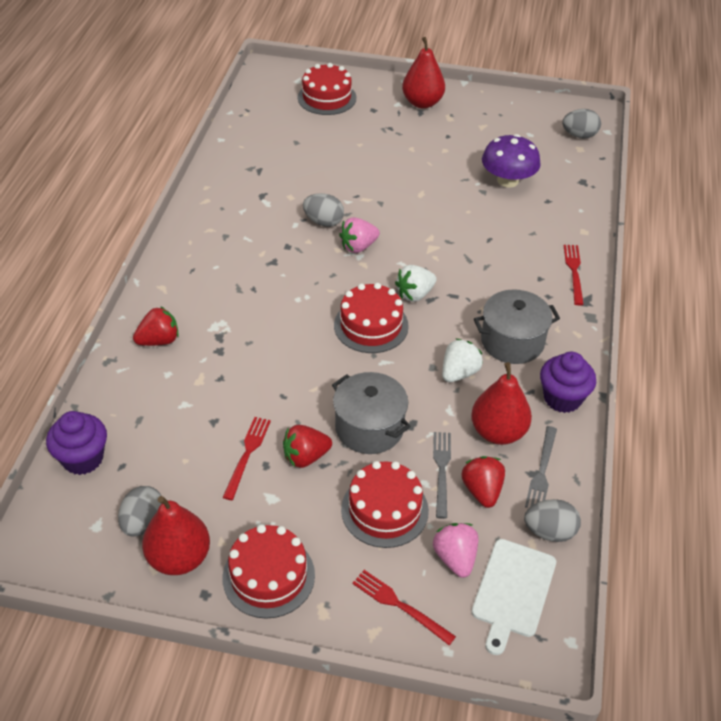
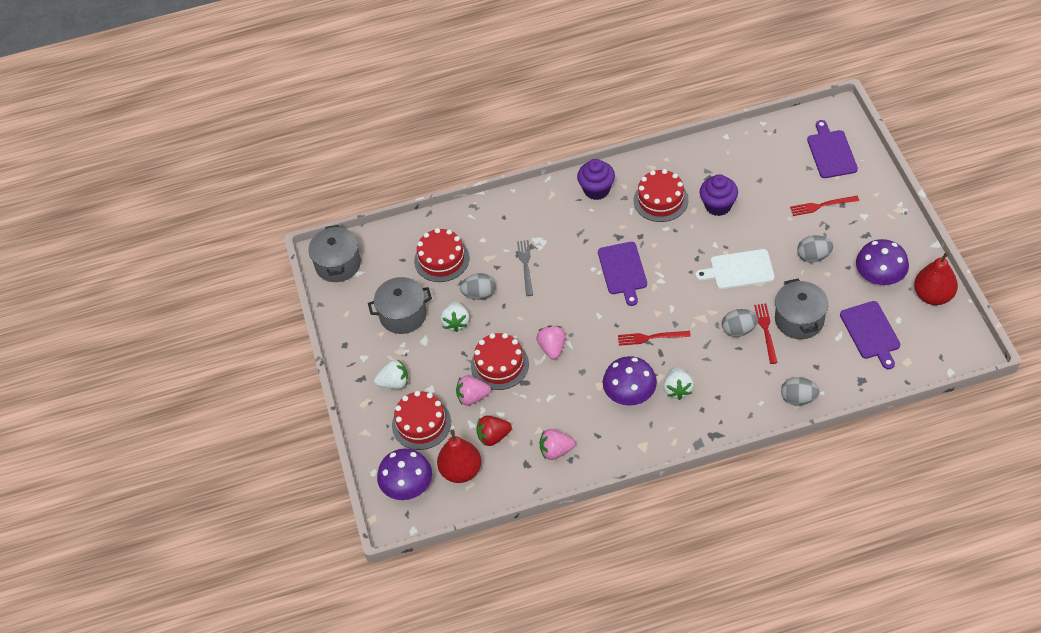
grey fork: 2 -> 1
grey pot: 2 -> 3
pink strawberry: 2 -> 3
purple cutting board: 0 -> 3
purple mushroom: 1 -> 3
red pear: 3 -> 2
red strawberry: 3 -> 1
white strawberry: 2 -> 3

